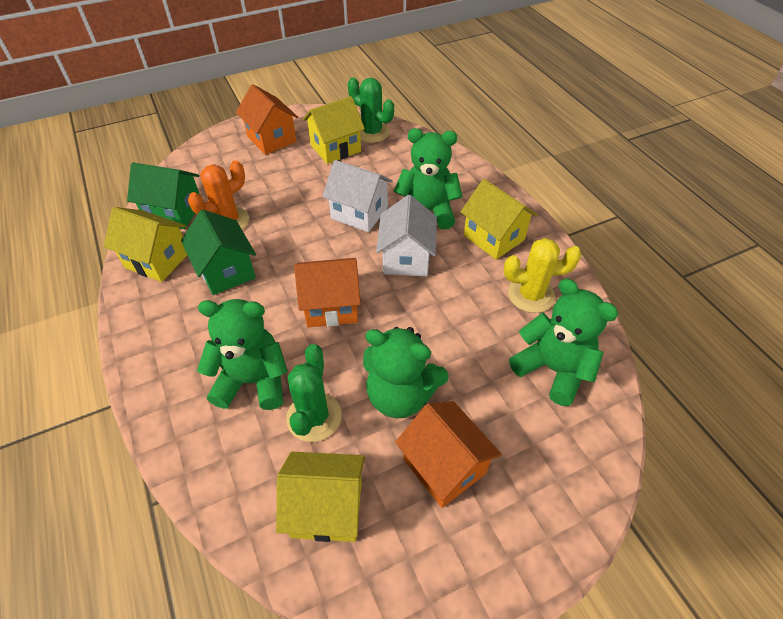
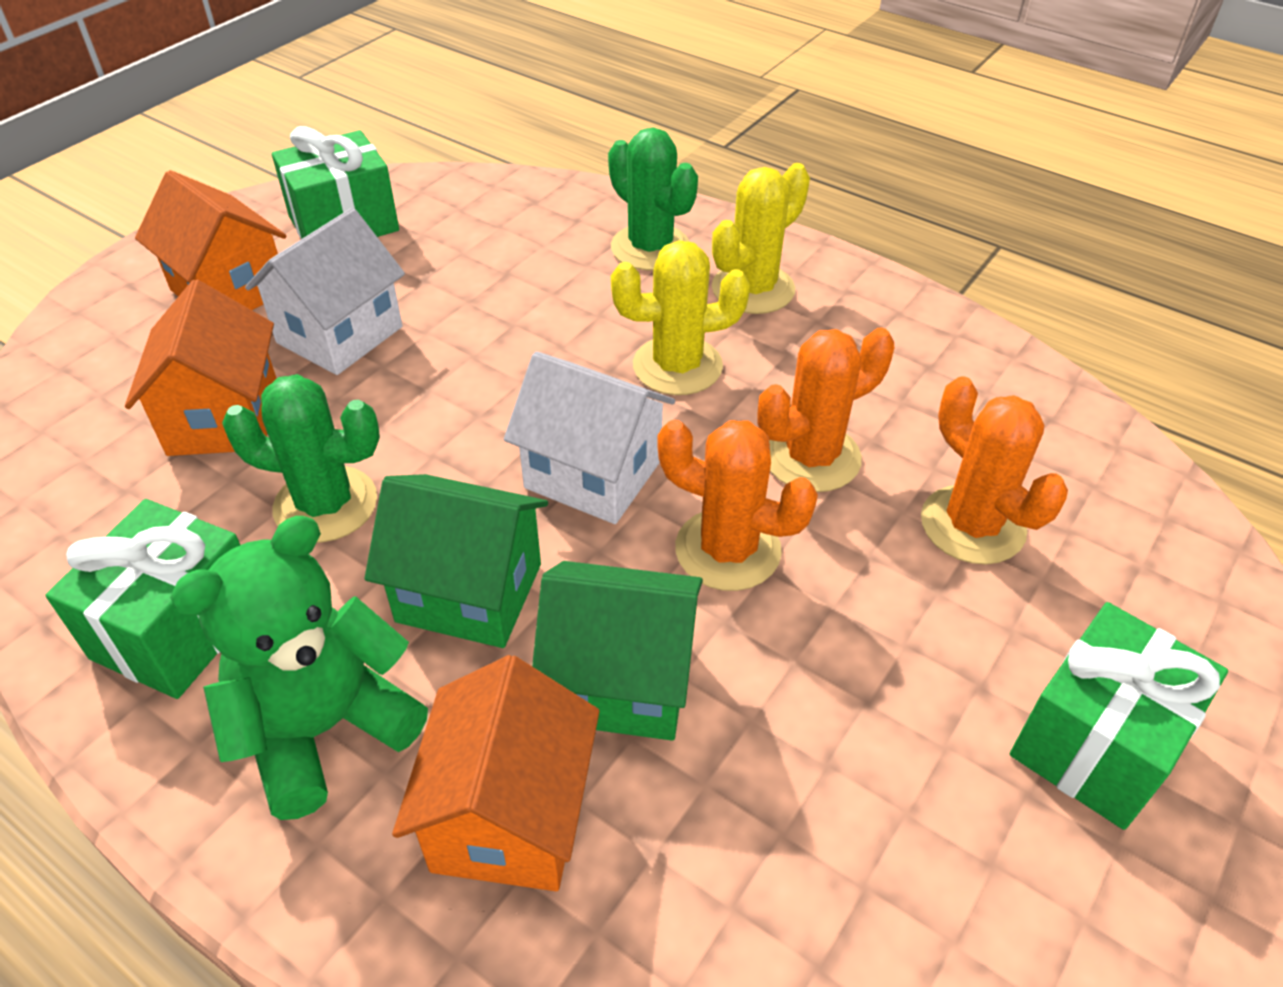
green gift: 0 -> 3
green teddy bear: 4 -> 1
orange cactus: 1 -> 3
yellow cactus: 1 -> 2
yellow house: 4 -> 0

